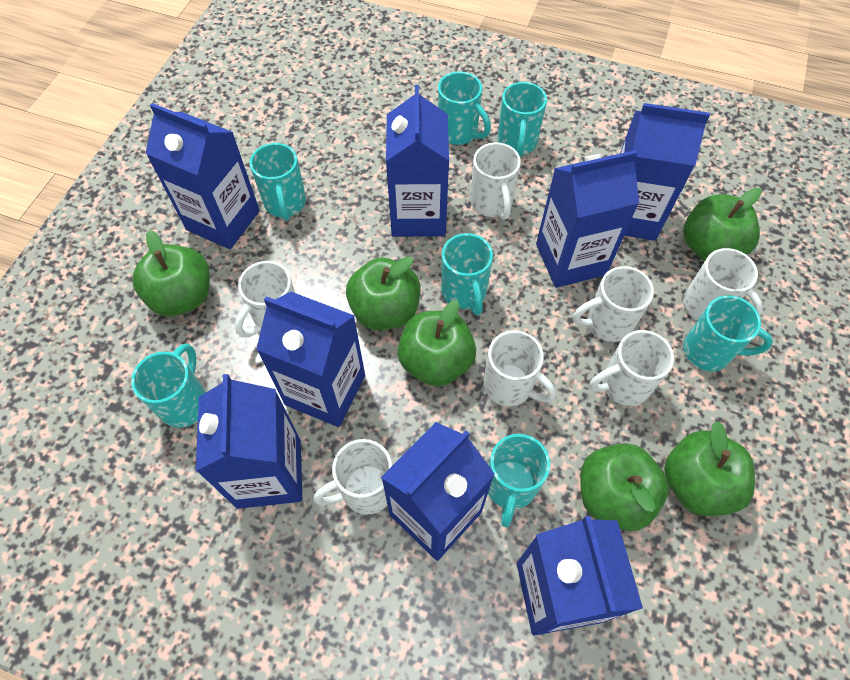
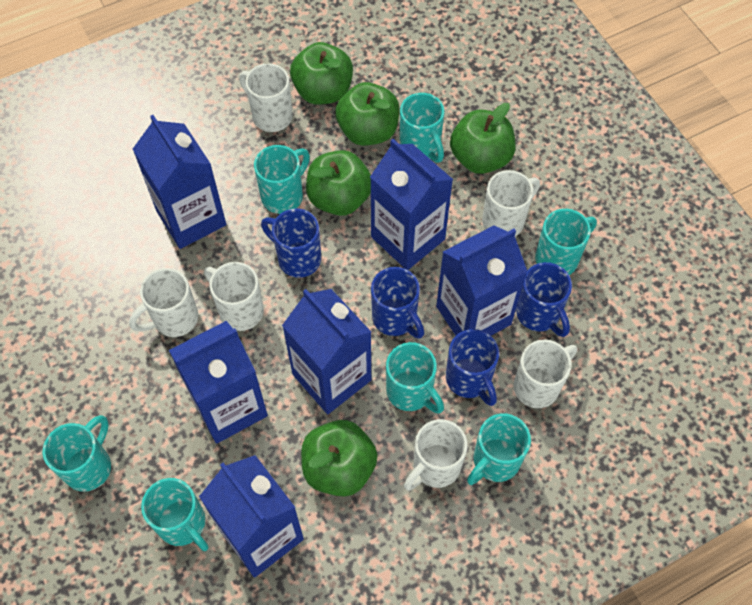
blue carton: 8 -> 6
blue mug: 0 -> 4
green apple: 6 -> 5
white mug: 7 -> 6

